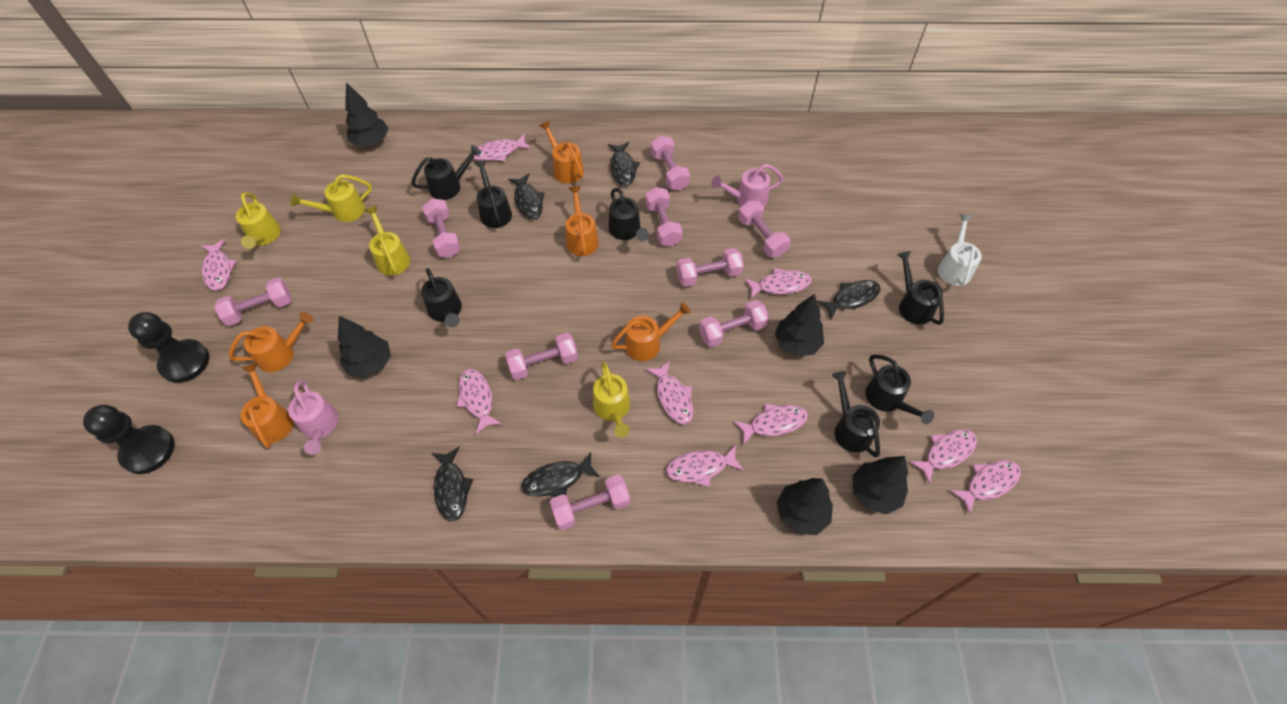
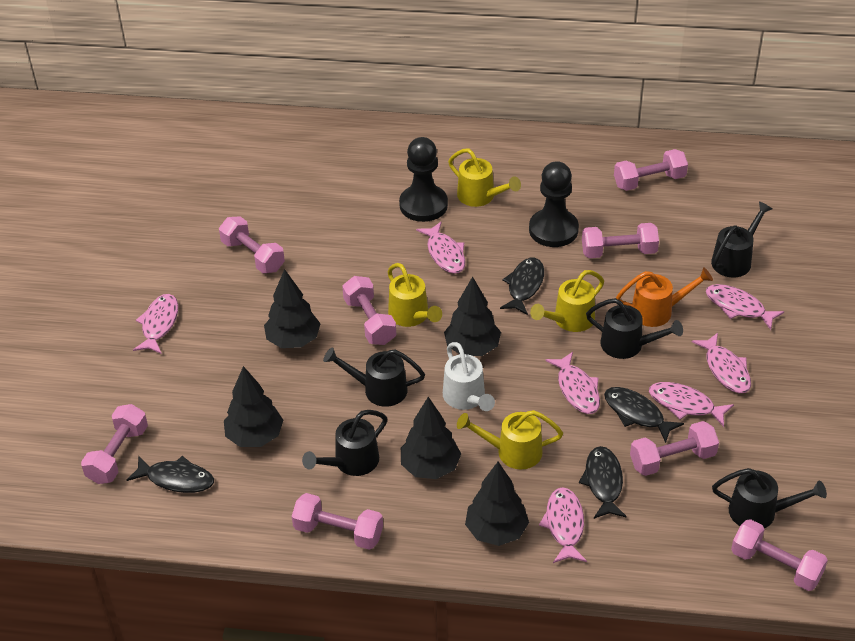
black fish: 5 -> 4
black watering can: 7 -> 5
orange watering can: 5 -> 1
pink dumbbell: 9 -> 8
pink fish: 9 -> 7
pink watering can: 2 -> 0

